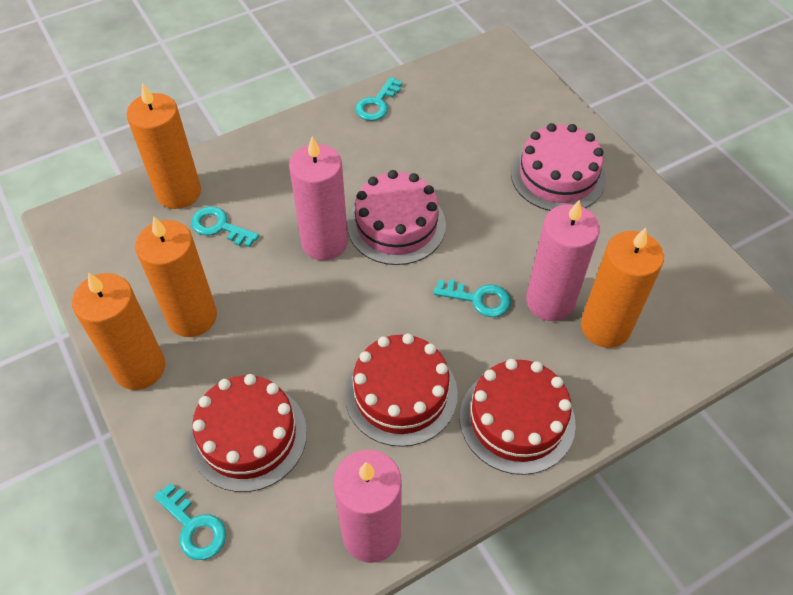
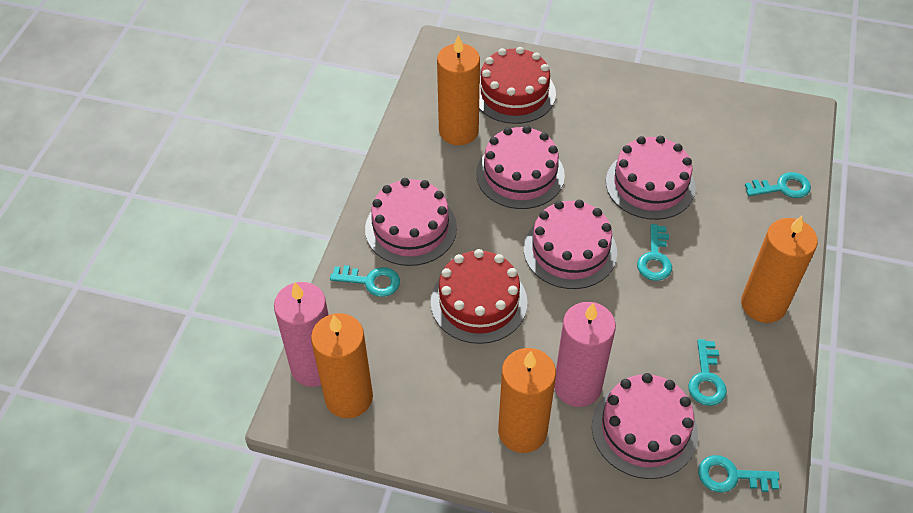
pink cake: 2 -> 5
pink candle: 3 -> 2
red cake: 3 -> 2
turquoise key: 4 -> 5

